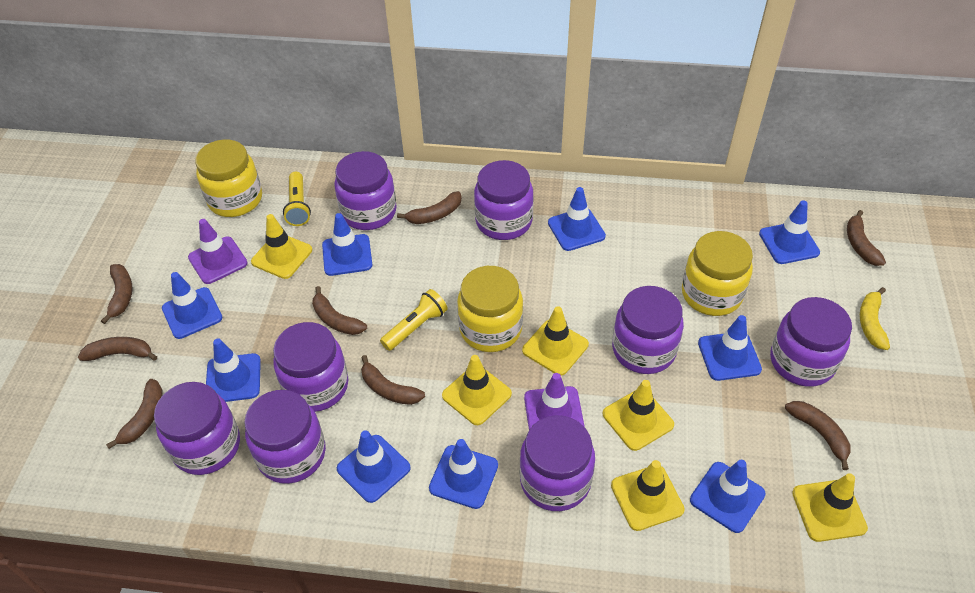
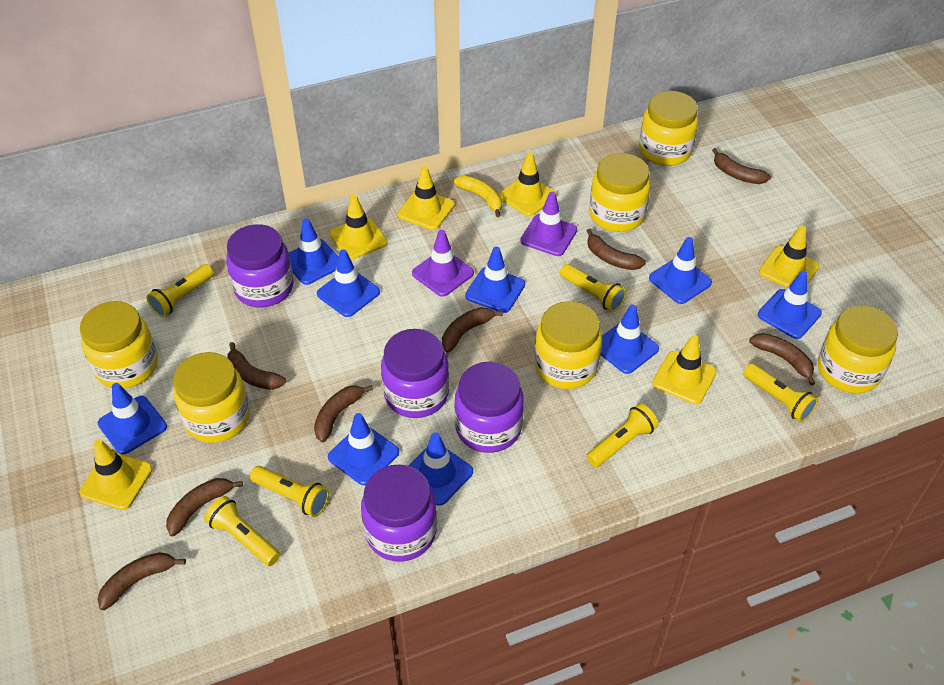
purple jar: 8 -> 4
yellow flashlight: 2 -> 6
yellow jar: 3 -> 6

